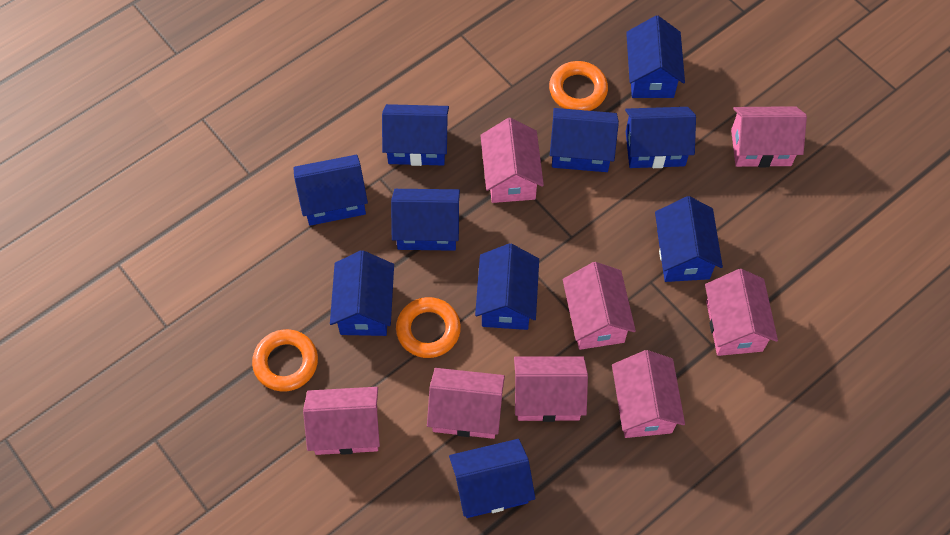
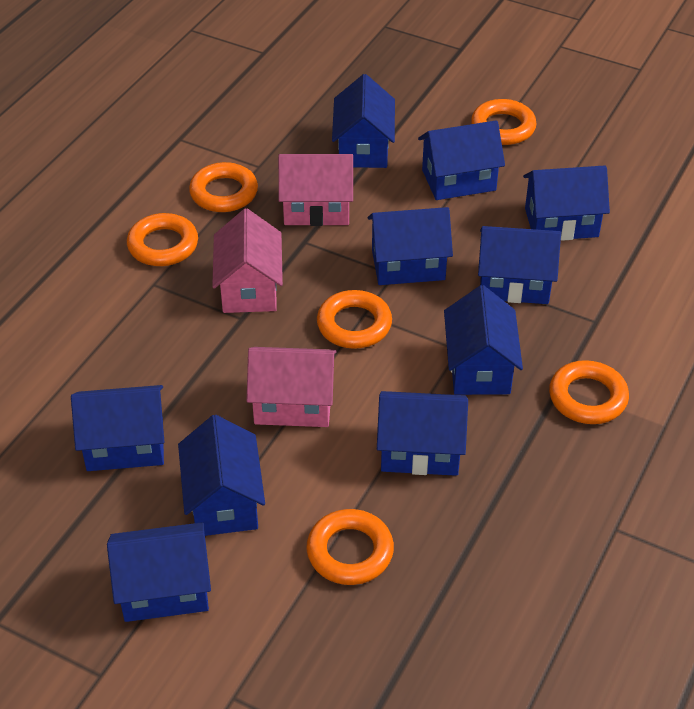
orange ring: 3 -> 6
pink house: 8 -> 3

